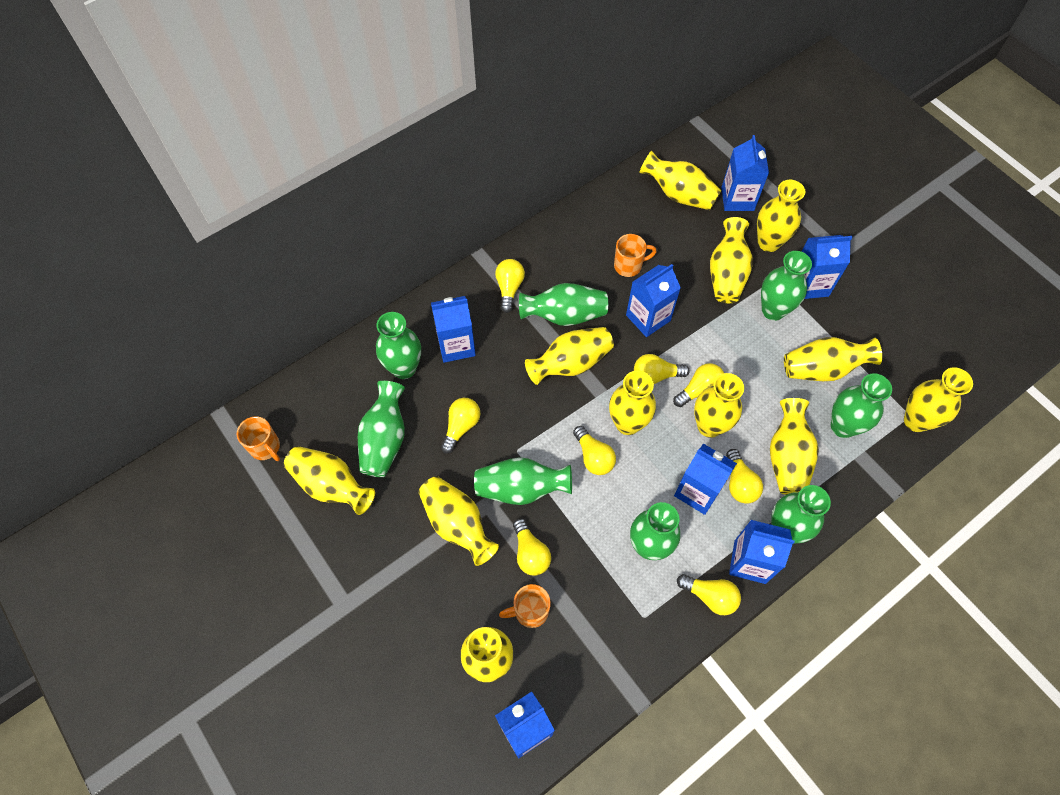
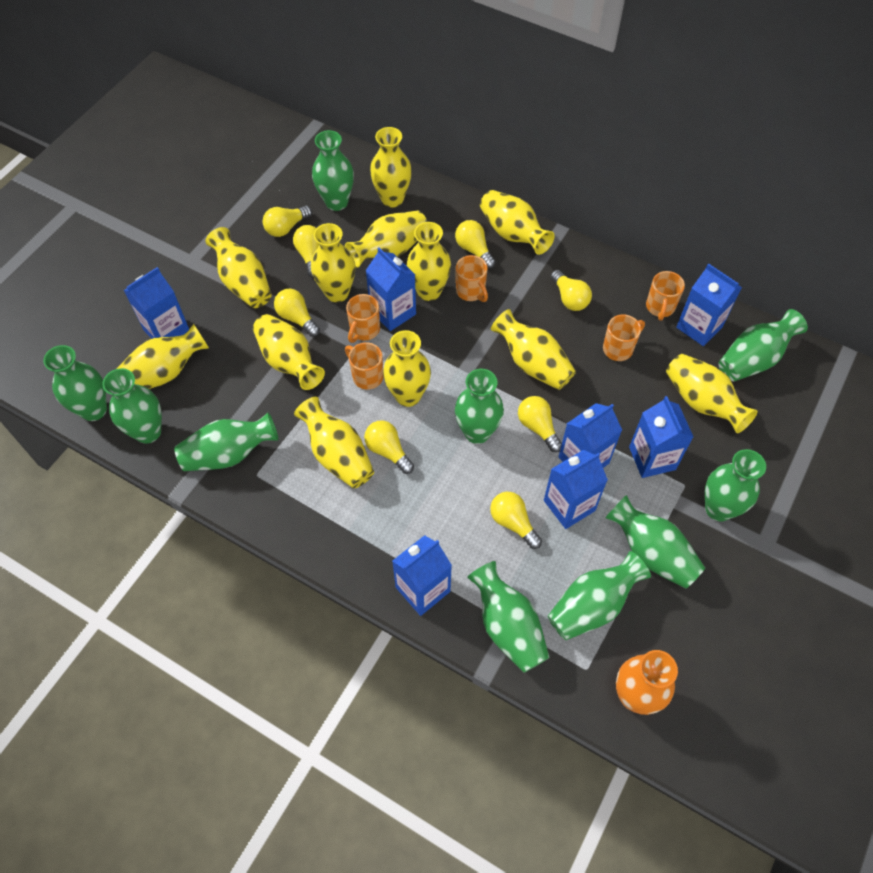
green vase: 8 -> 10
orange mug: 3 -> 5
orange vase: 0 -> 1

